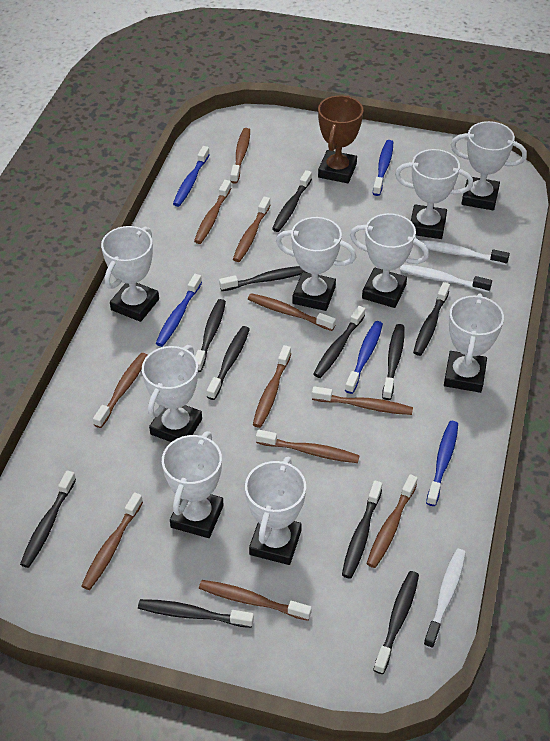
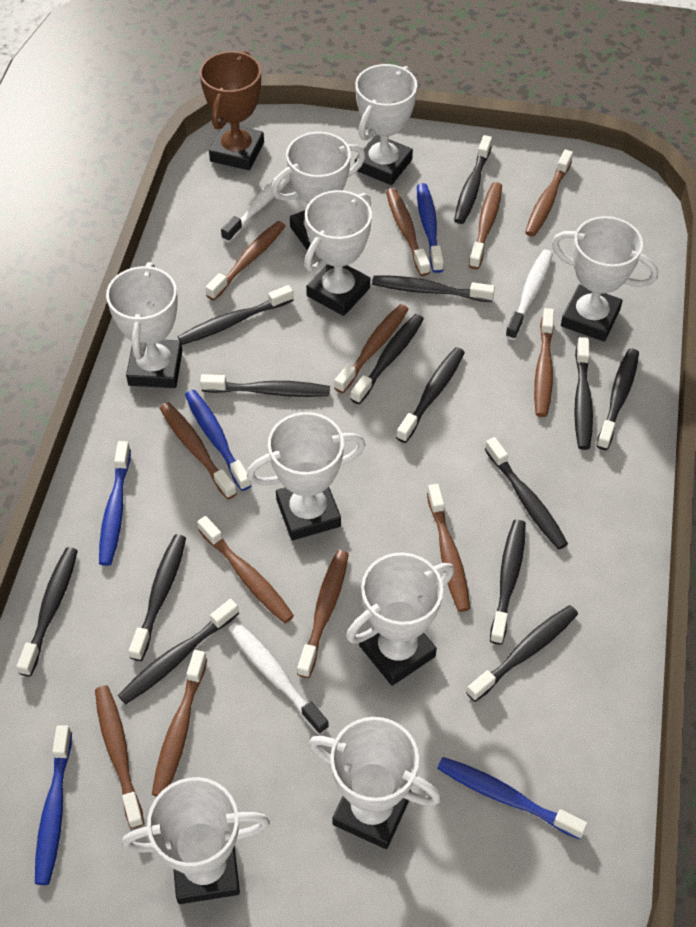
black toothbrush: 11 -> 14
brown toothbrush: 11 -> 12

